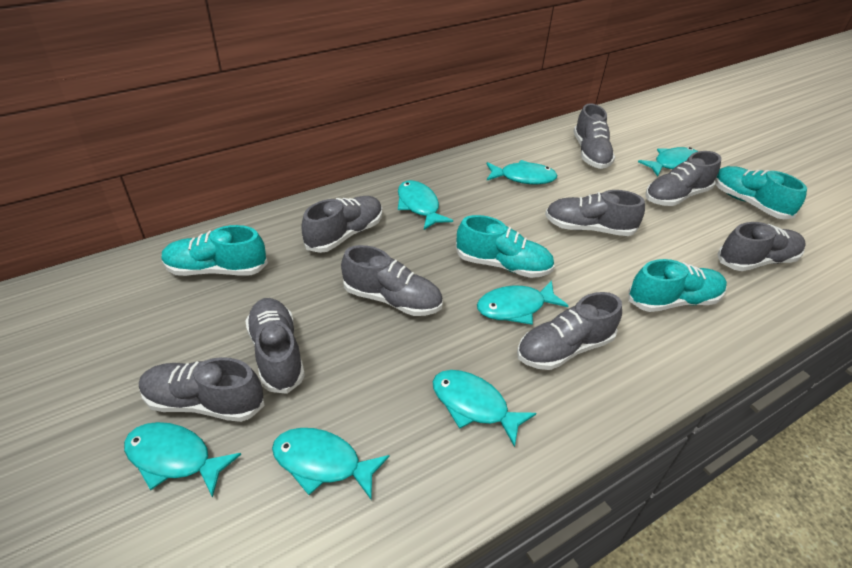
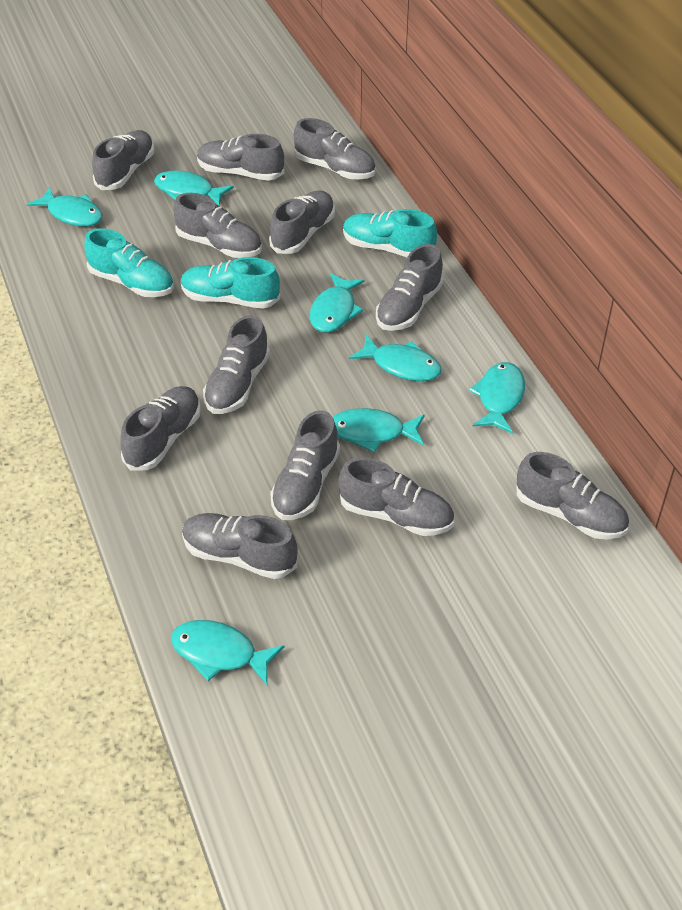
grey shoe: 9 -> 12
turquoise shoe: 4 -> 3

